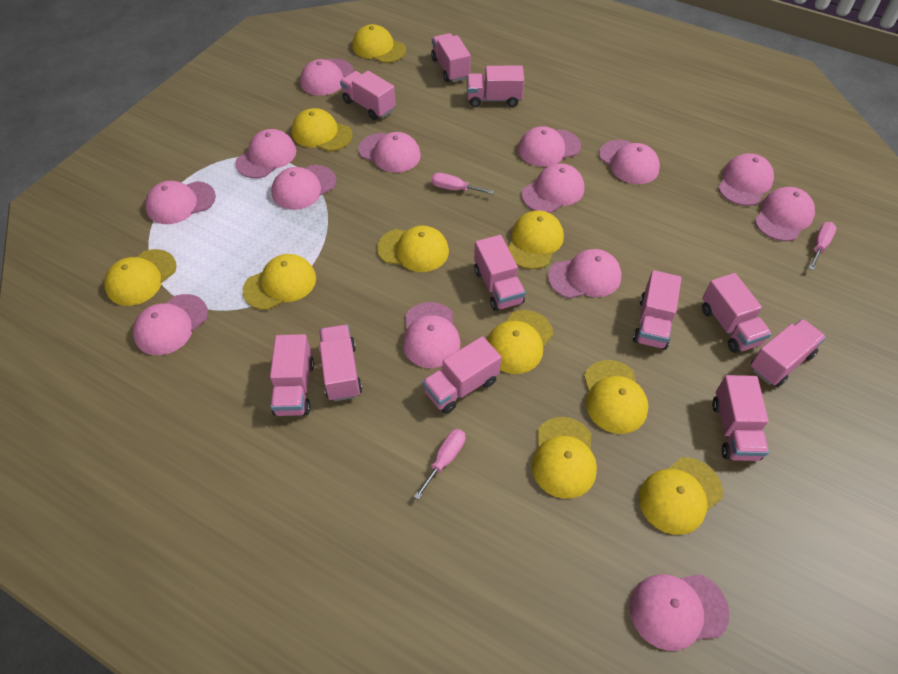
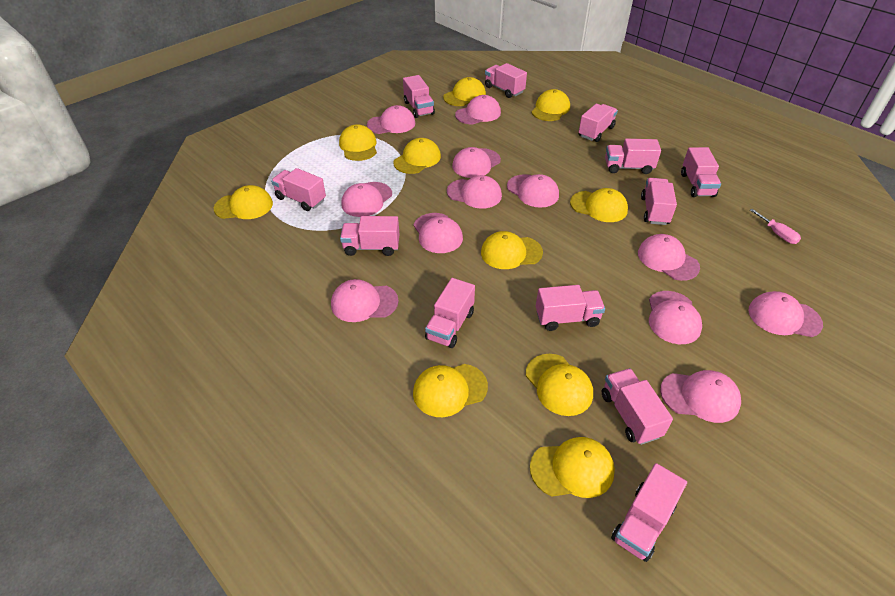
pink cap: 14 -> 12
pink screwdriver: 3 -> 1
pink truck: 11 -> 12

